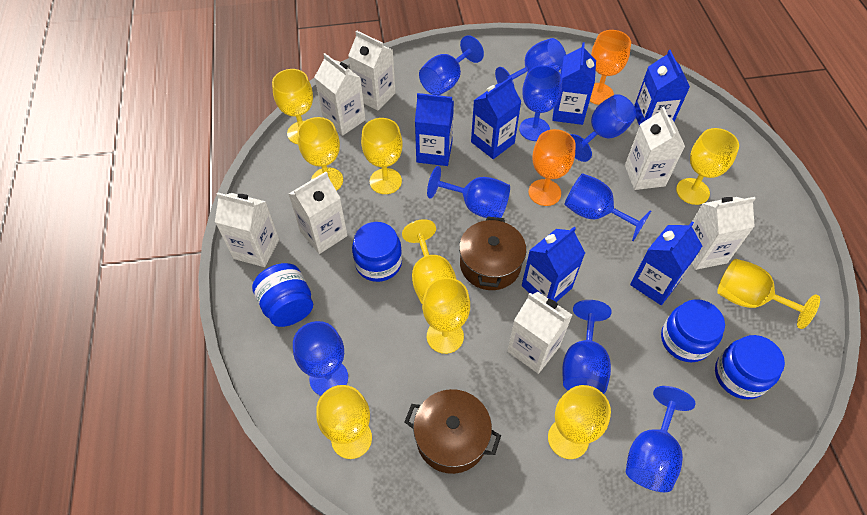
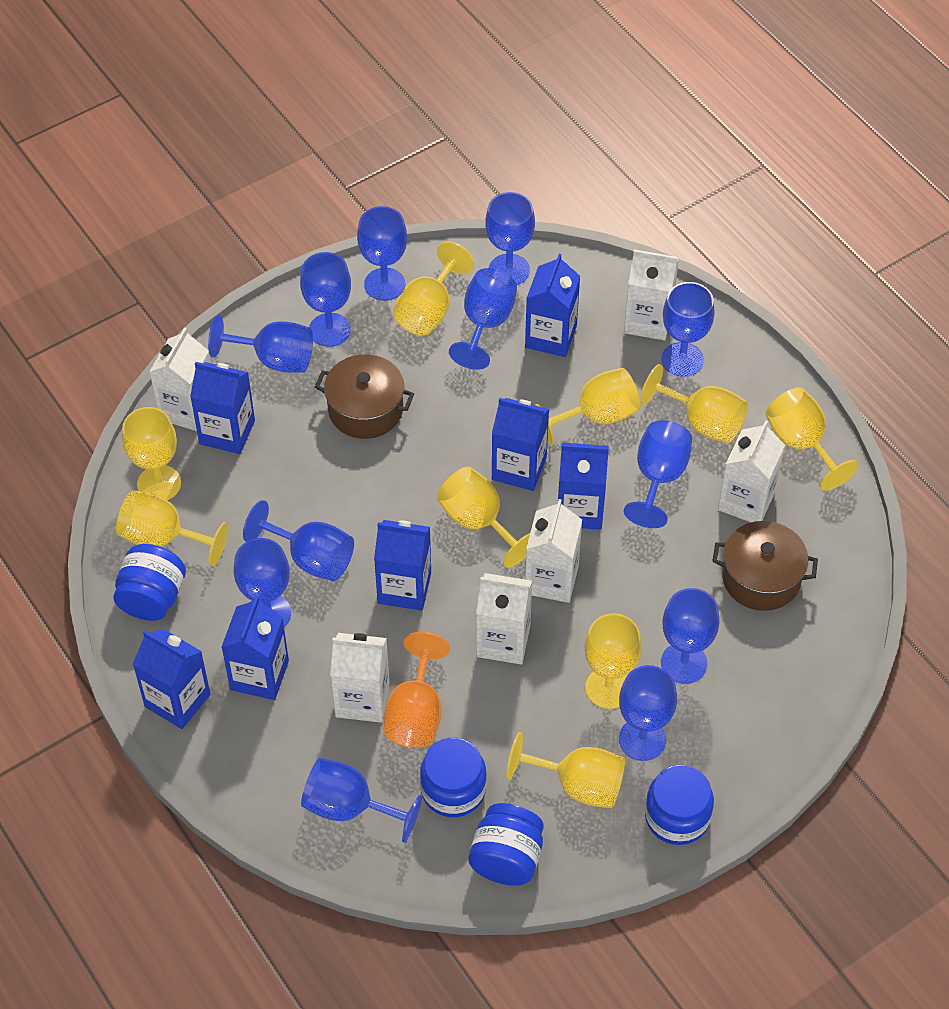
blue carton: 6 -> 7
blue goblet: 9 -> 12
orange goblet: 2 -> 1
white carton: 7 -> 6

